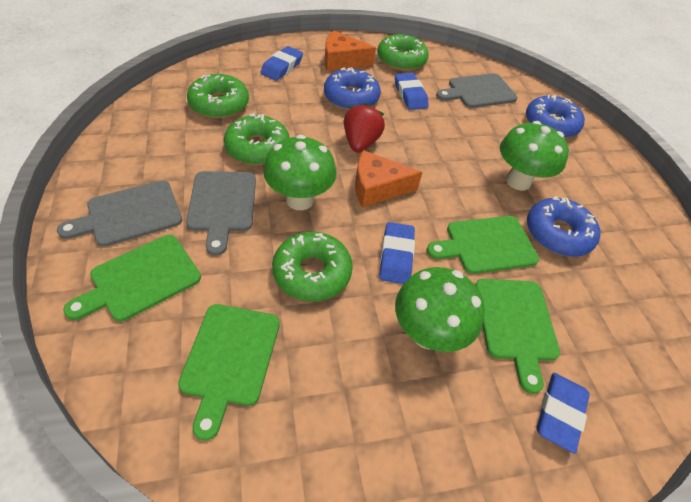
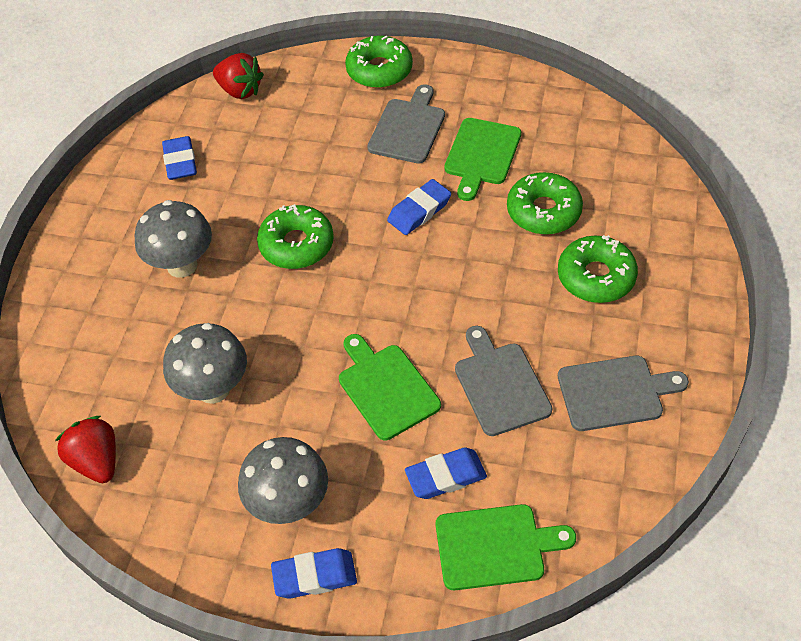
blue donut: 3 -> 0
green cutting board: 4 -> 3
green mushroom: 3 -> 0
grey mushroom: 0 -> 3
orange cheese: 2 -> 0
red strawberry: 1 -> 2

